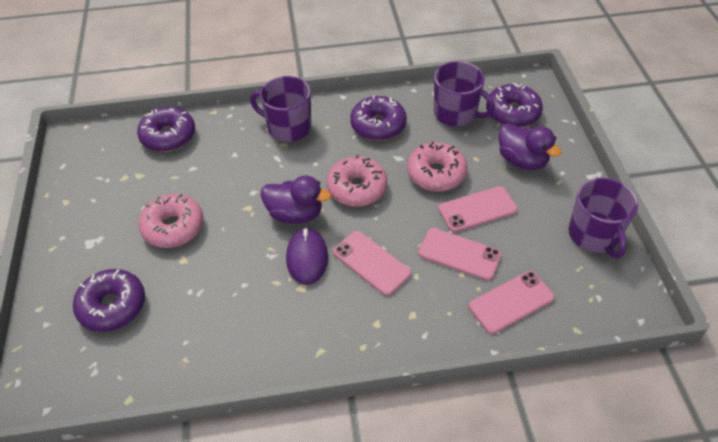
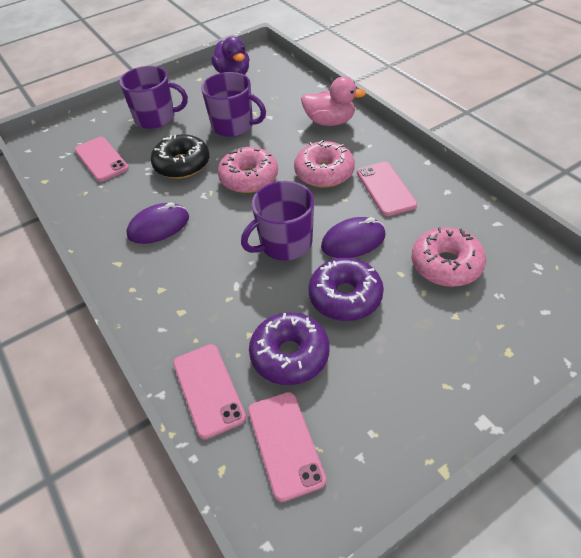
black donut: 0 -> 1
pink duck: 0 -> 1
purple donut: 4 -> 2
purple duck: 2 -> 1
purple mouse: 1 -> 2

